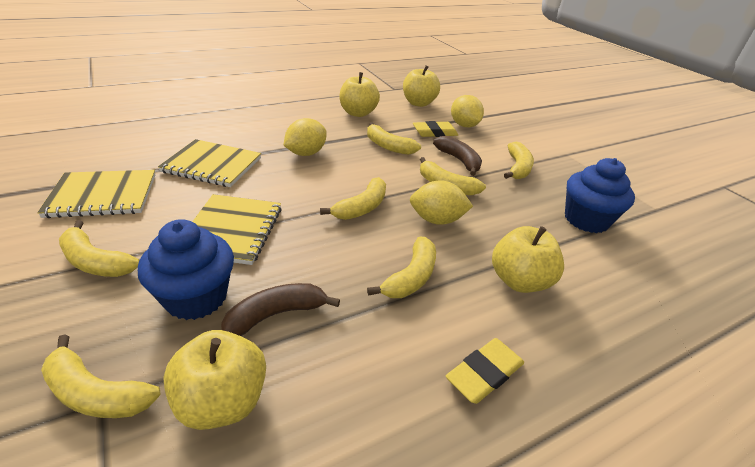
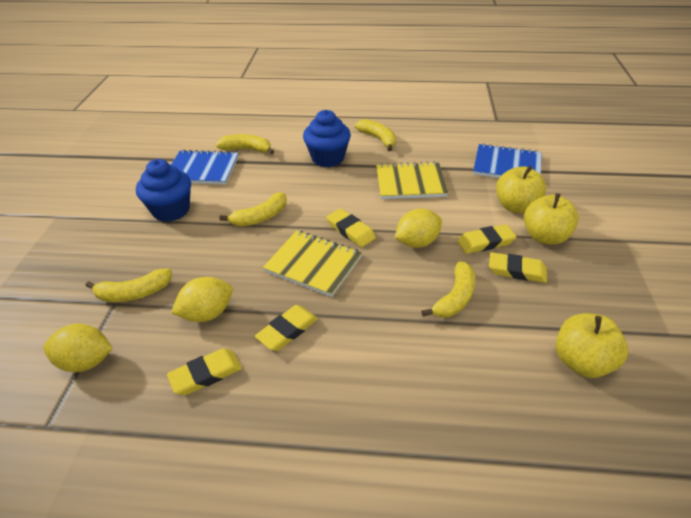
blue notebook: 0 -> 2
brown banana: 2 -> 0
yellow apple: 4 -> 3
yellow banana: 7 -> 5
yellow eraser: 2 -> 5
yellow notebook: 3 -> 2

